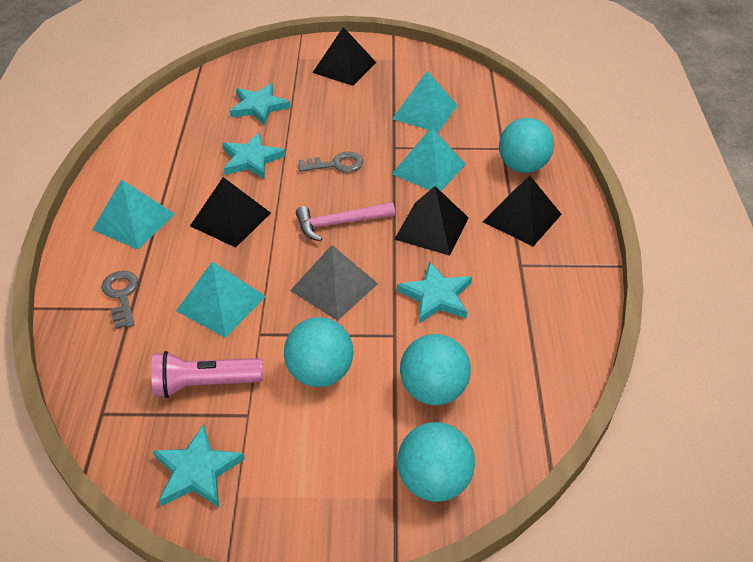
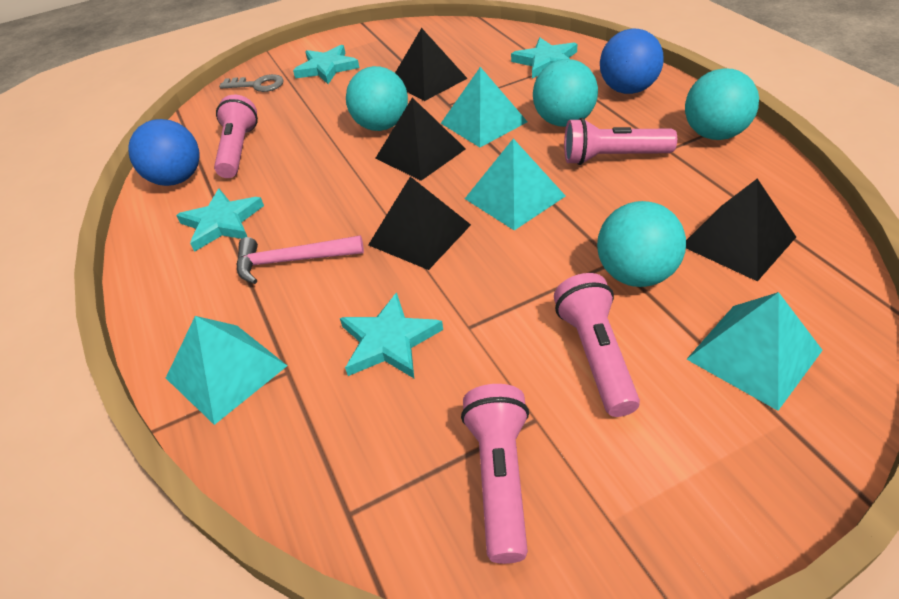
blue ball: 0 -> 2
grey key: 2 -> 1
grey pyramid: 1 -> 0
pink flashlight: 1 -> 4

